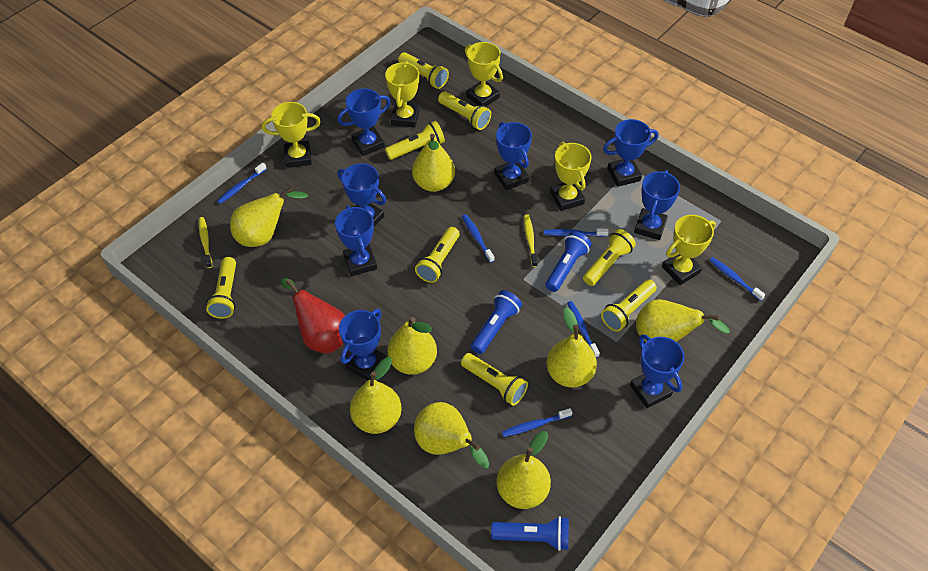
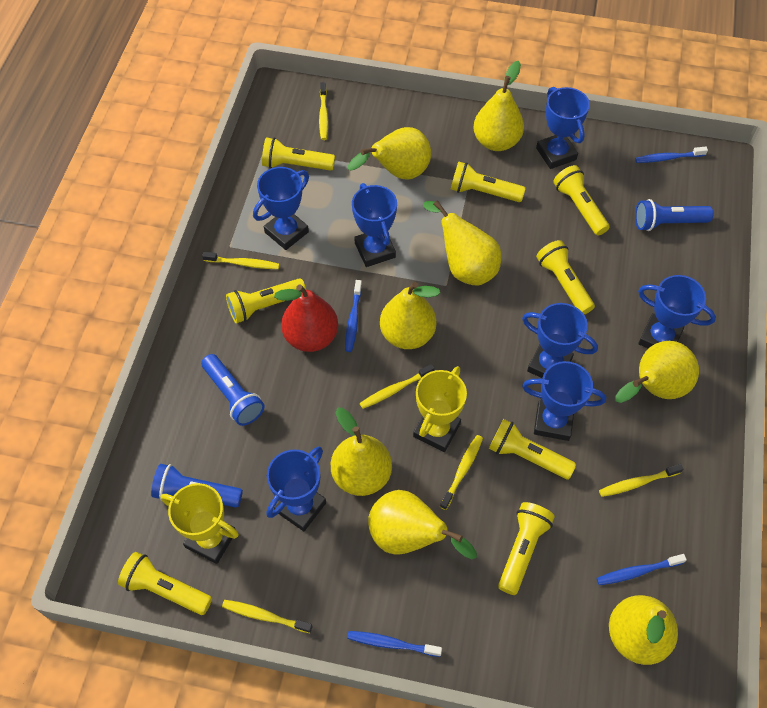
blue toothbrush: 6 -> 4
blue trophy: 8 -> 7
yellow toothbrush: 2 -> 6
yellow trophy: 5 -> 2

